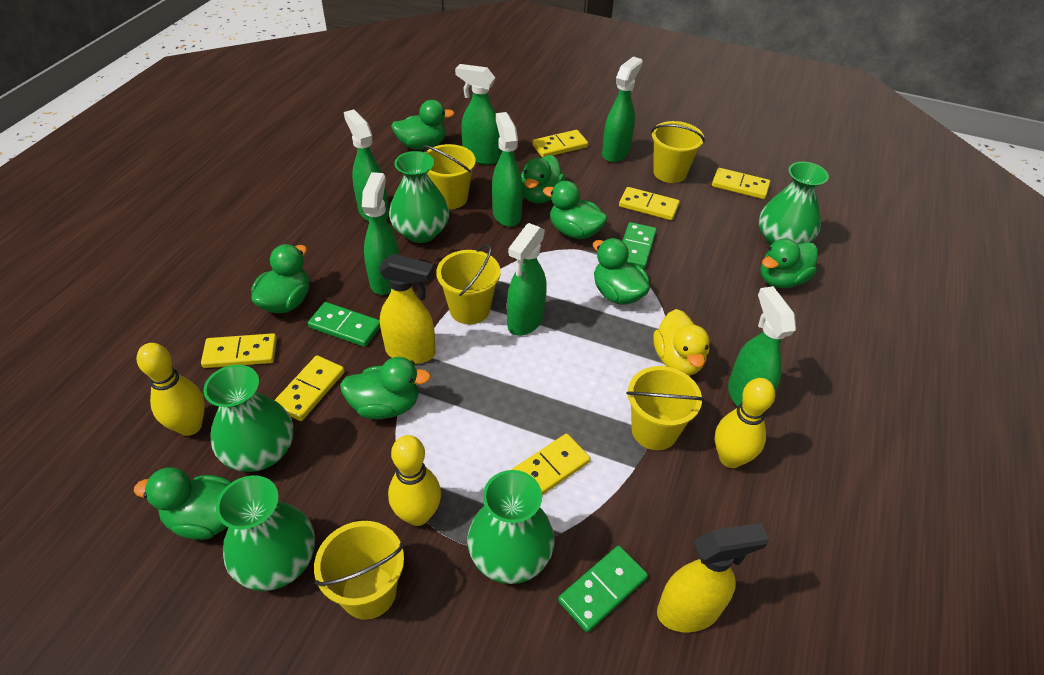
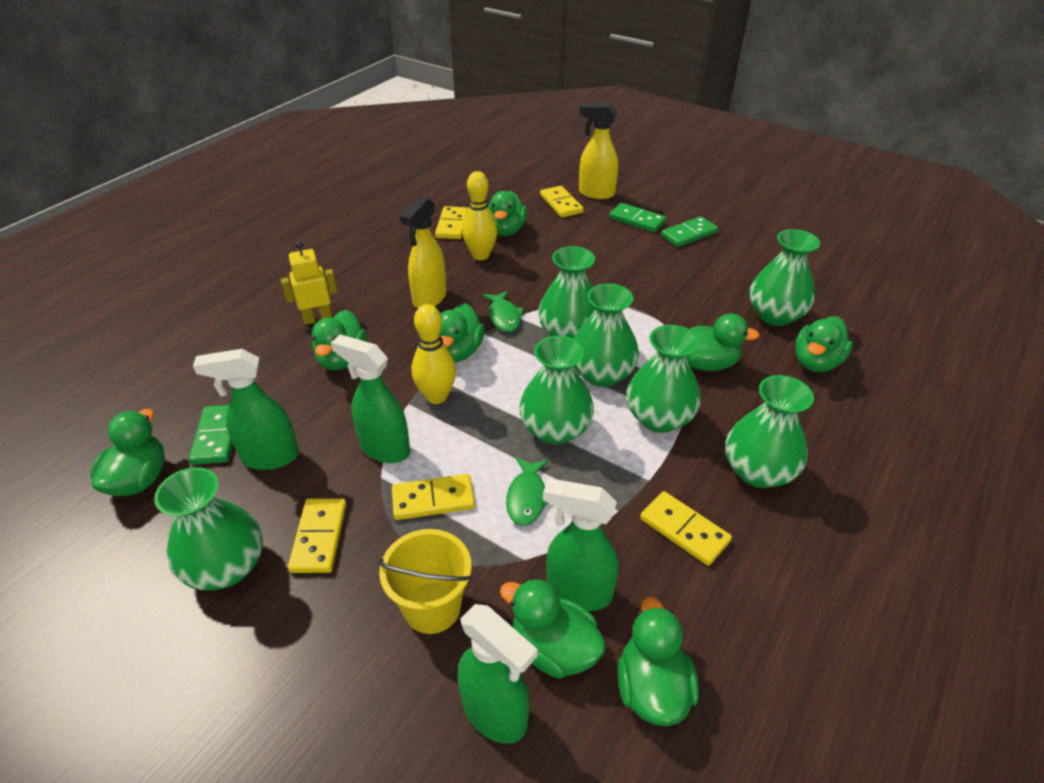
green fish: 0 -> 2
green spray bottle: 7 -> 4
green vase: 5 -> 7
yellow bowling pin: 3 -> 2
yellow bucket: 5 -> 1
yellow domino: 6 -> 5
yellow duck: 1 -> 0
yellow robot: 0 -> 1

